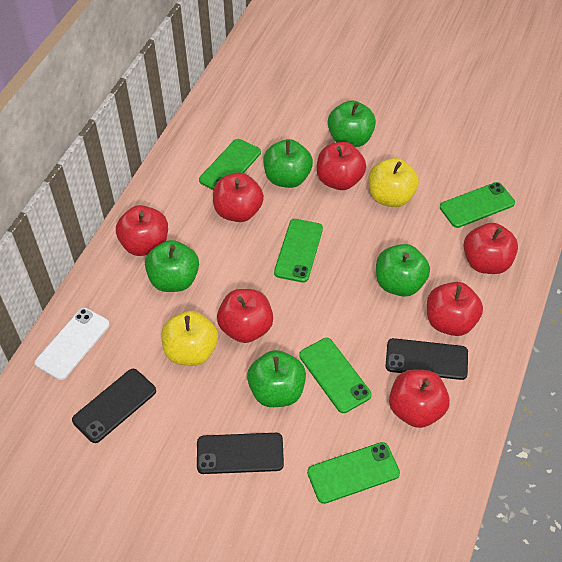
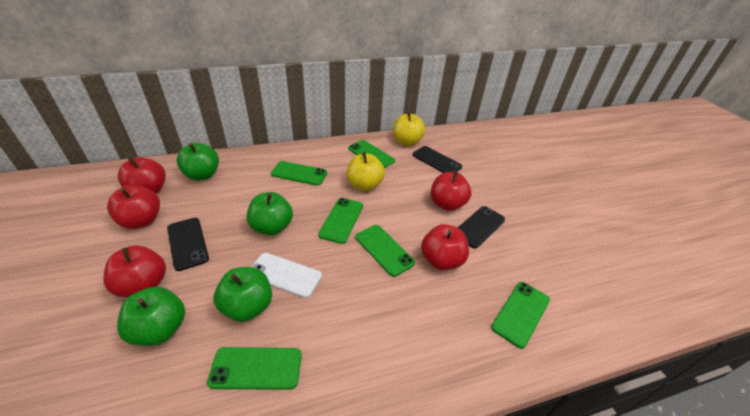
green apple: 5 -> 4
green phone: 5 -> 6
red apple: 7 -> 5

